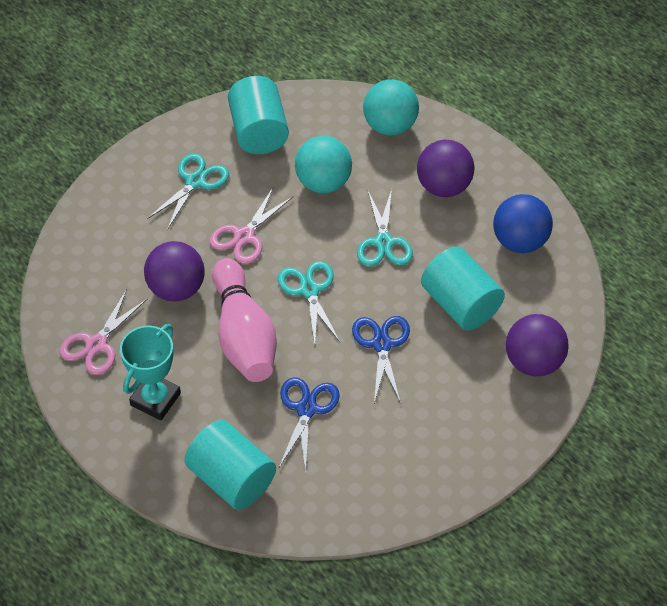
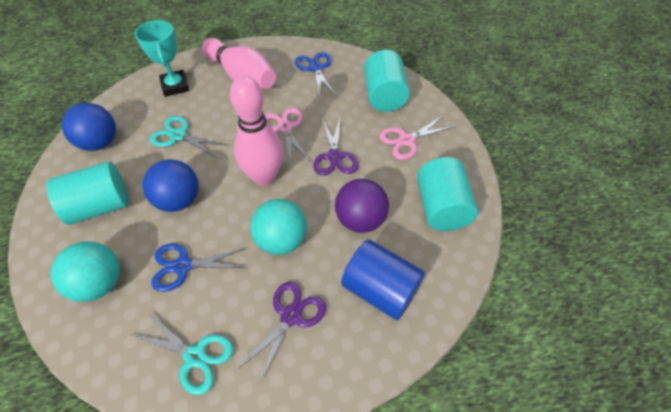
blue ball: 1 -> 2
blue cylinder: 0 -> 1
pink bowling pin: 1 -> 2
purple ball: 3 -> 1
purple scissors: 0 -> 2
turquoise scissors: 3 -> 2

